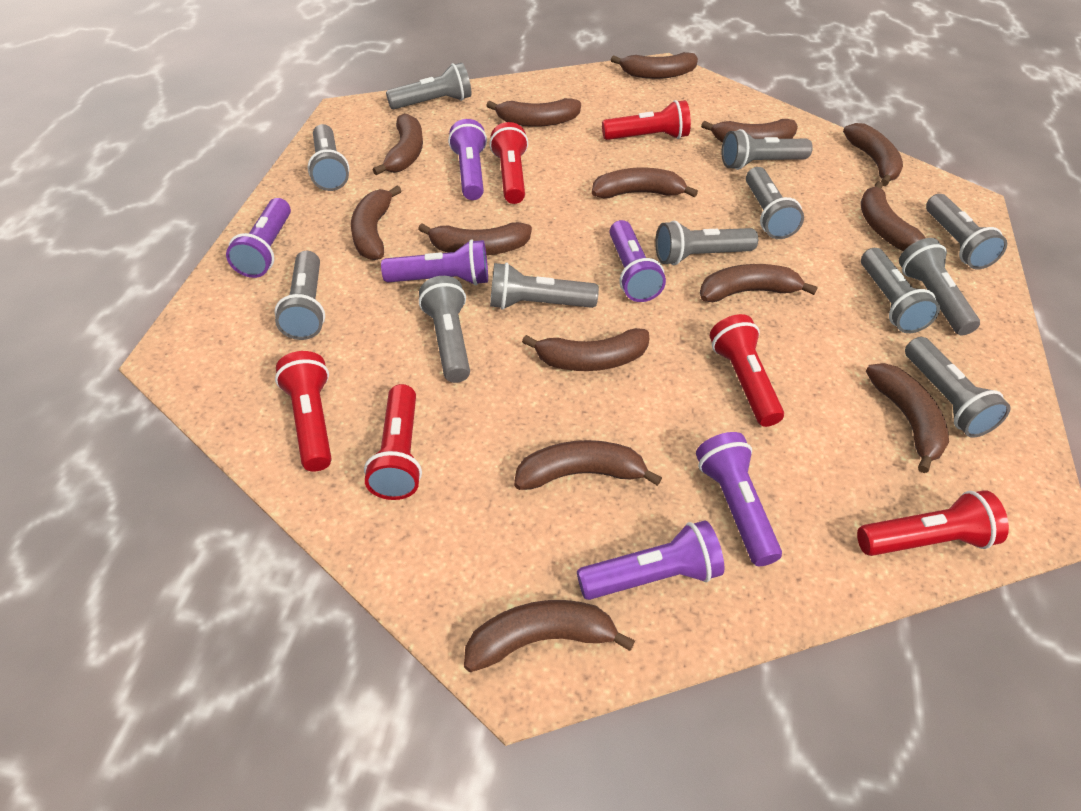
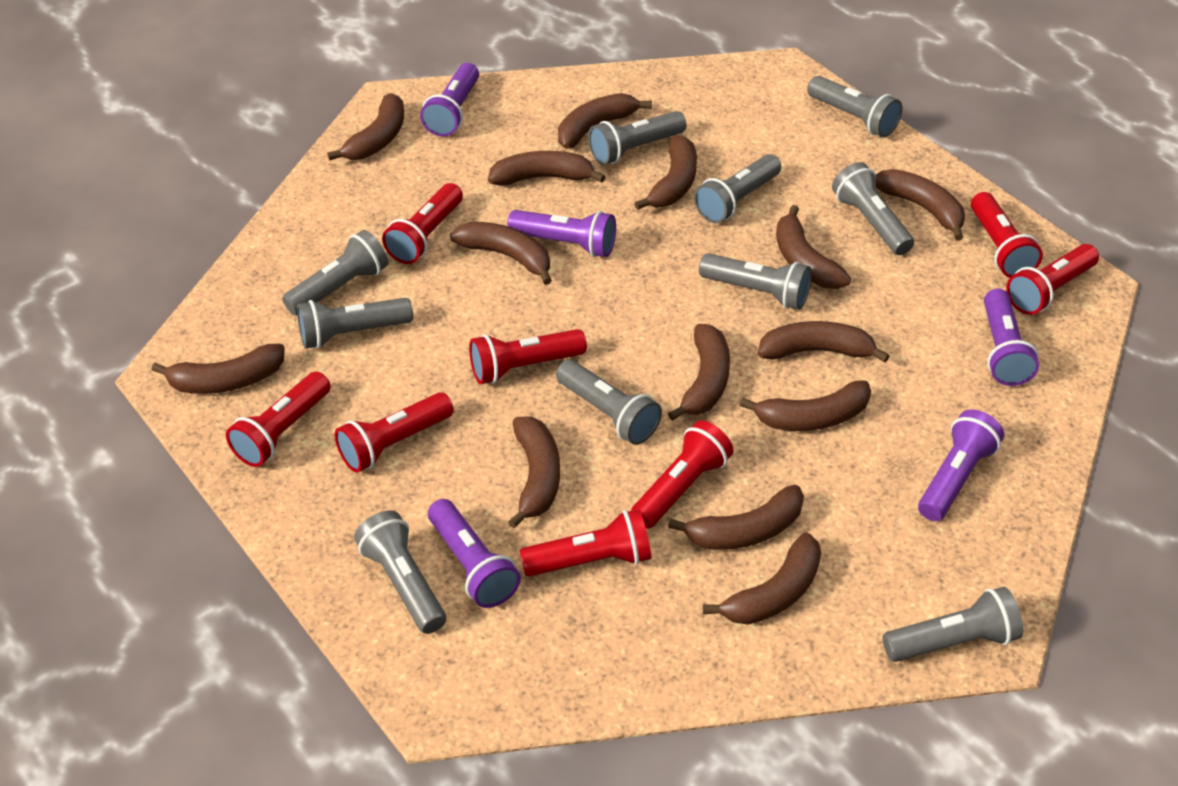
grey flashlight: 12 -> 10
purple flashlight: 6 -> 5
red flashlight: 6 -> 8

